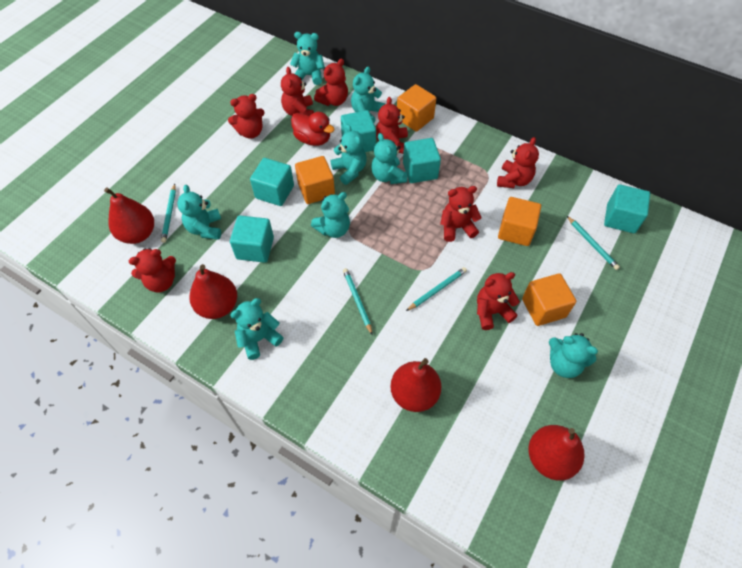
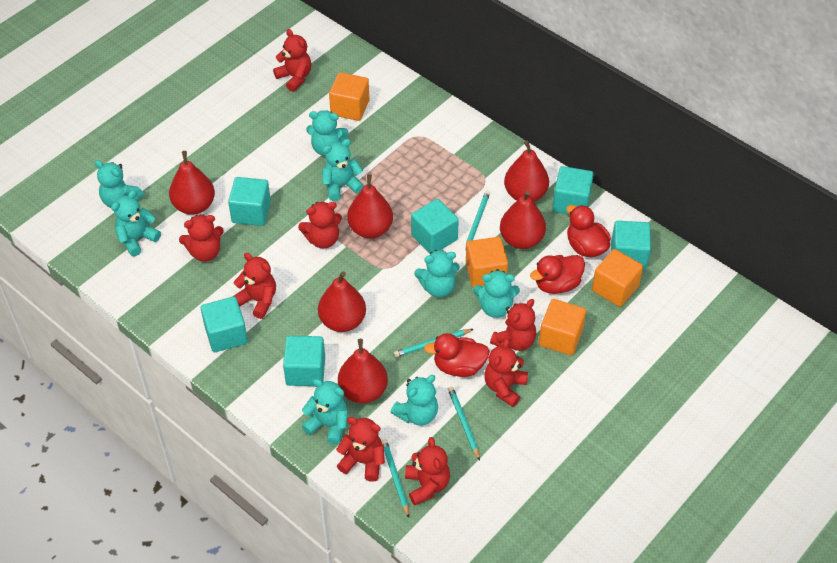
red duck: 1 -> 3
red pear: 4 -> 6
turquoise cube: 5 -> 6

